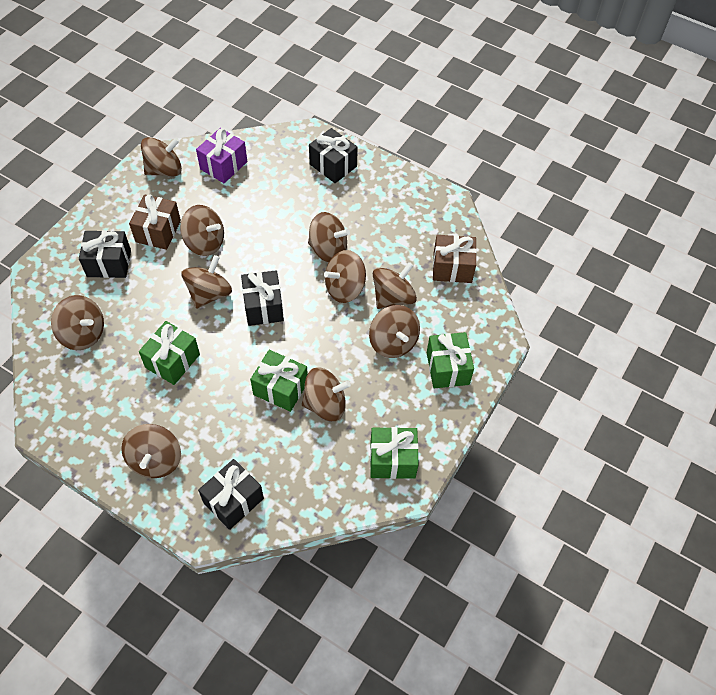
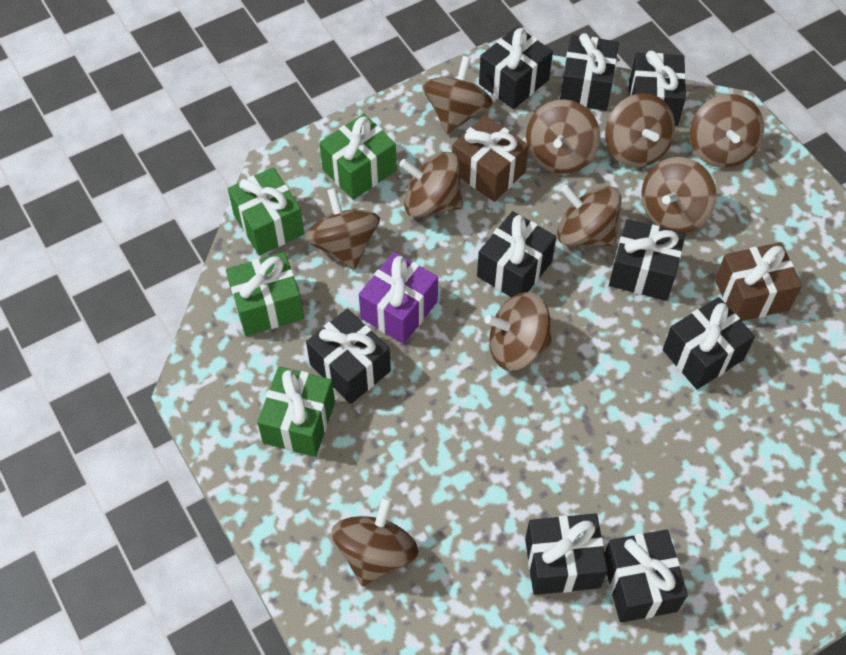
black gift: 4 -> 9

